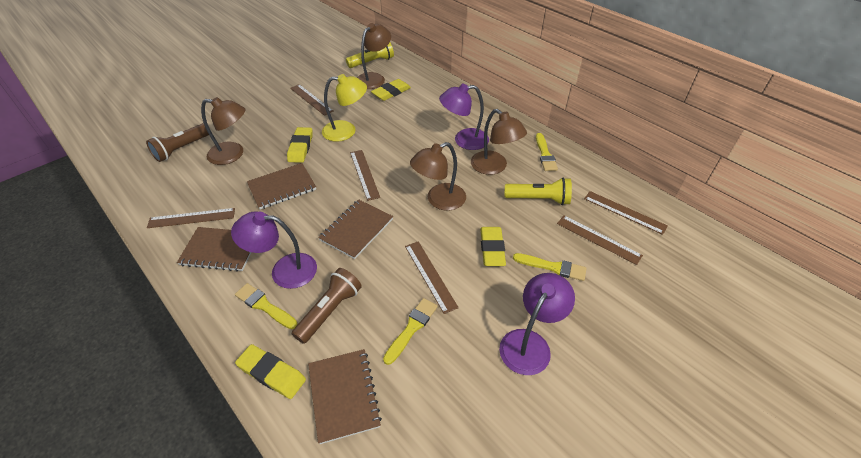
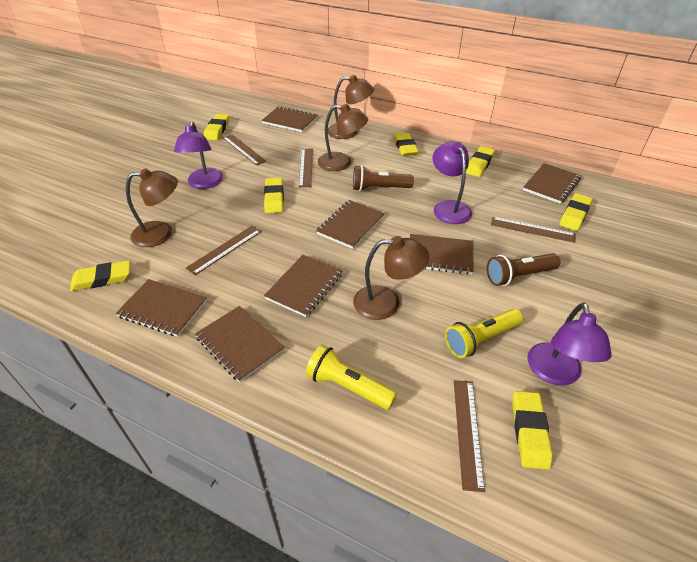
brown notebook: 4 -> 7
brown ruler: 6 -> 5
yellow brush: 4 -> 0
yellow eraser: 4 -> 7
yellow lamp: 1 -> 0

